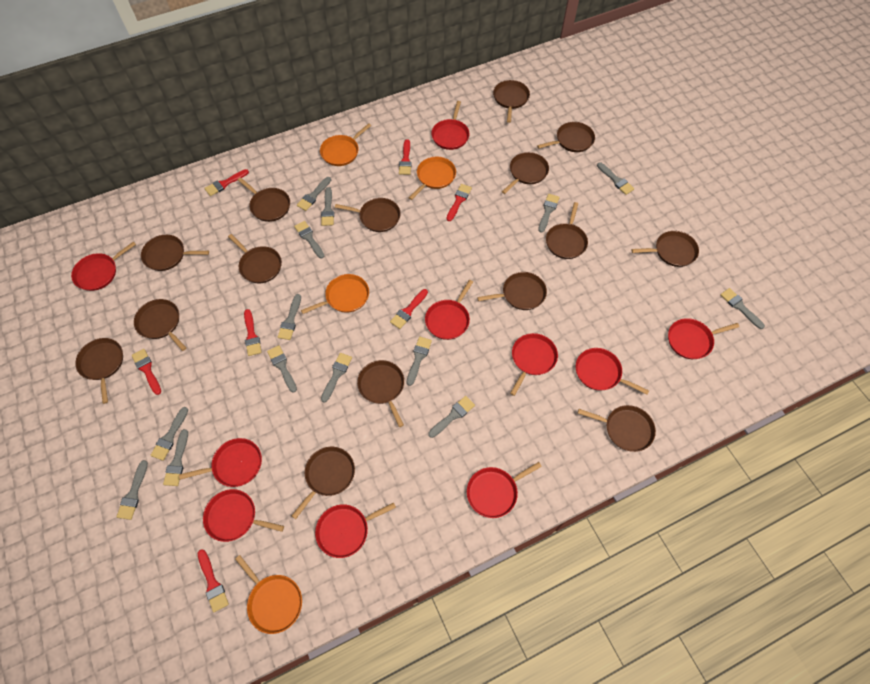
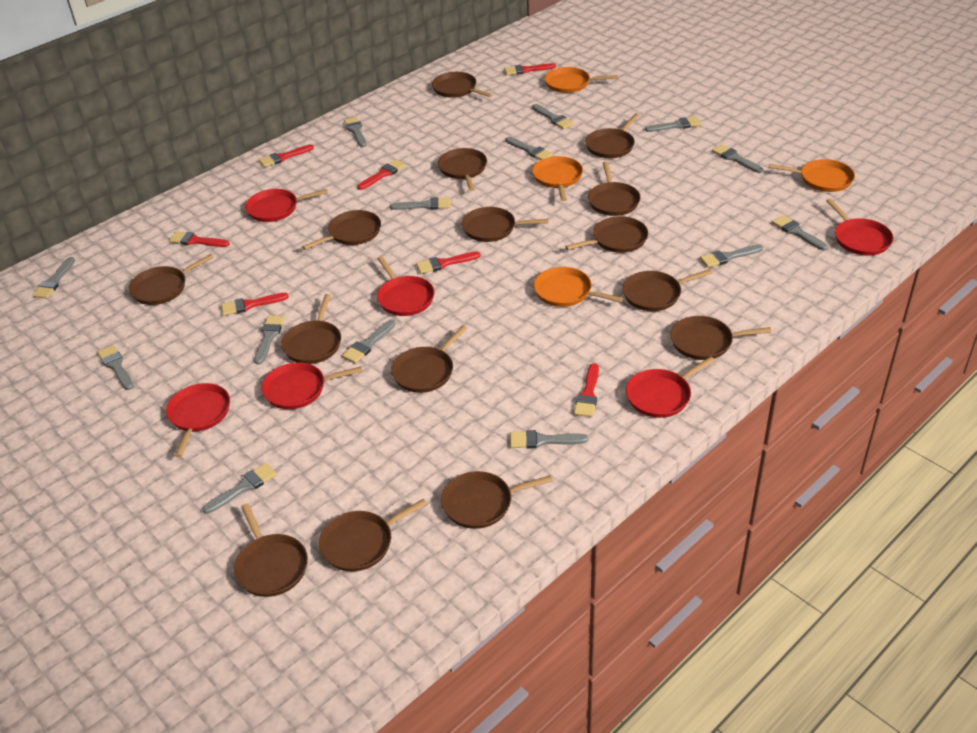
red pan: 10 -> 6

